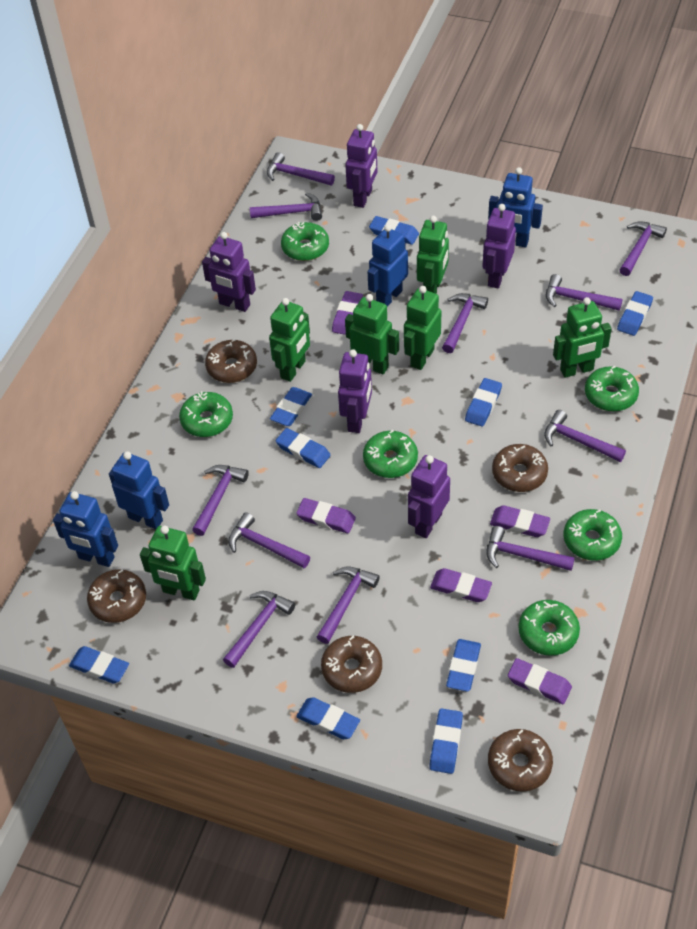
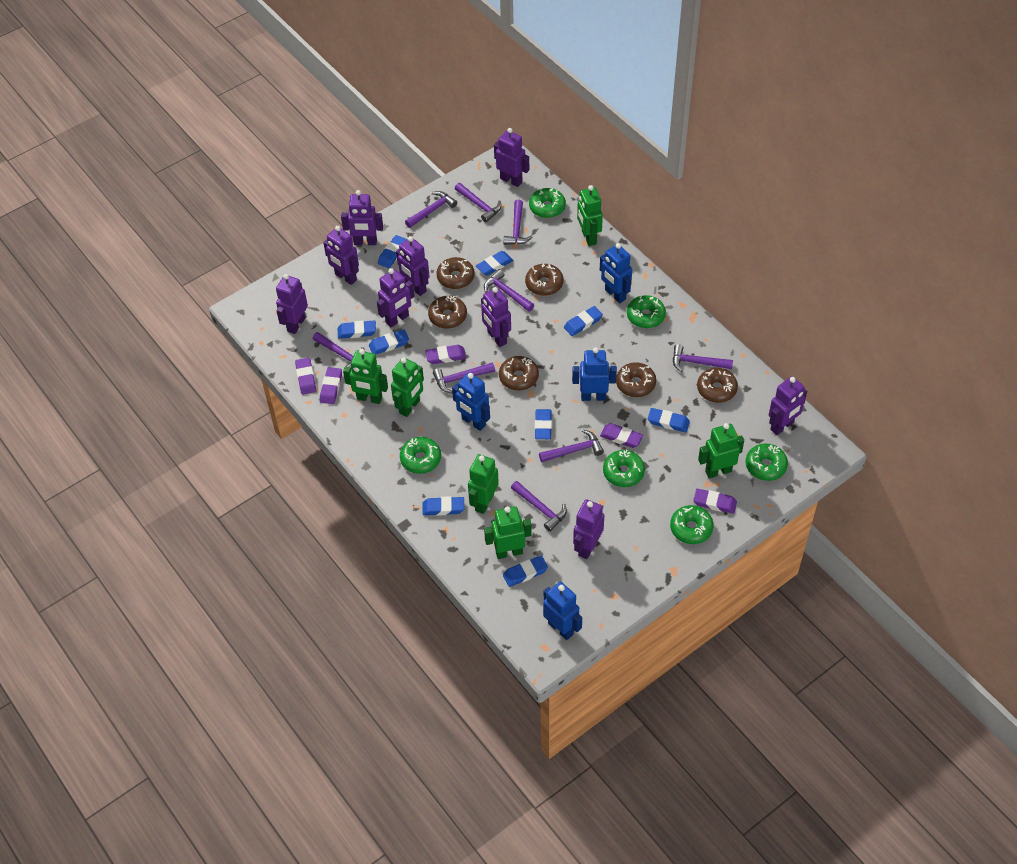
brown donut: 5 -> 6
purple hammer: 11 -> 9
purple robot: 5 -> 9

